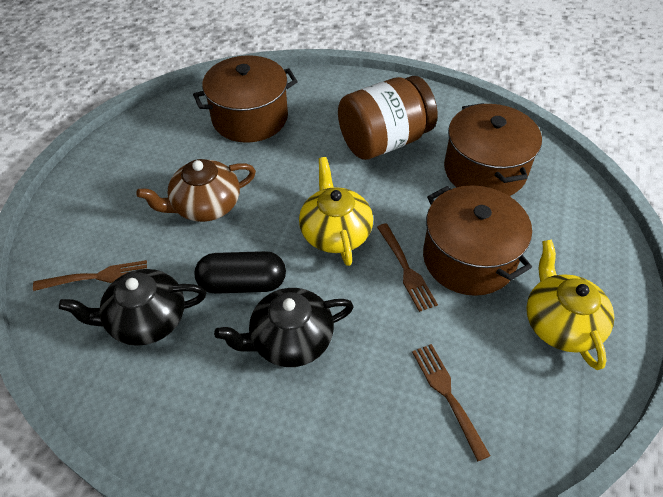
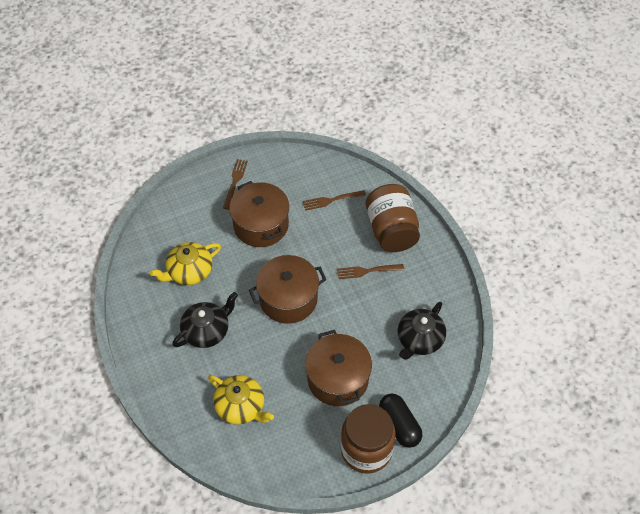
brown jar: 1 -> 2
brown teapot: 1 -> 0

